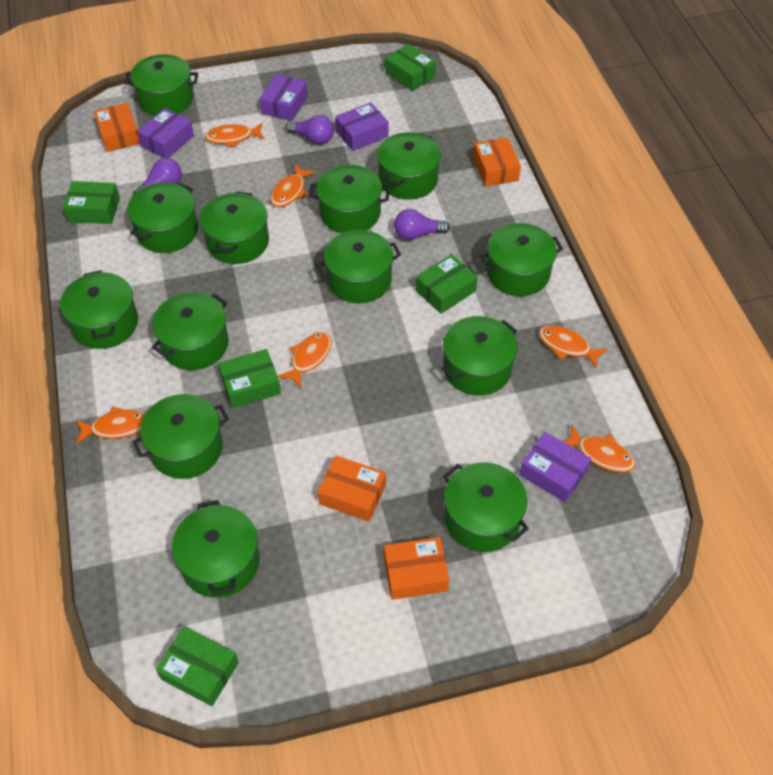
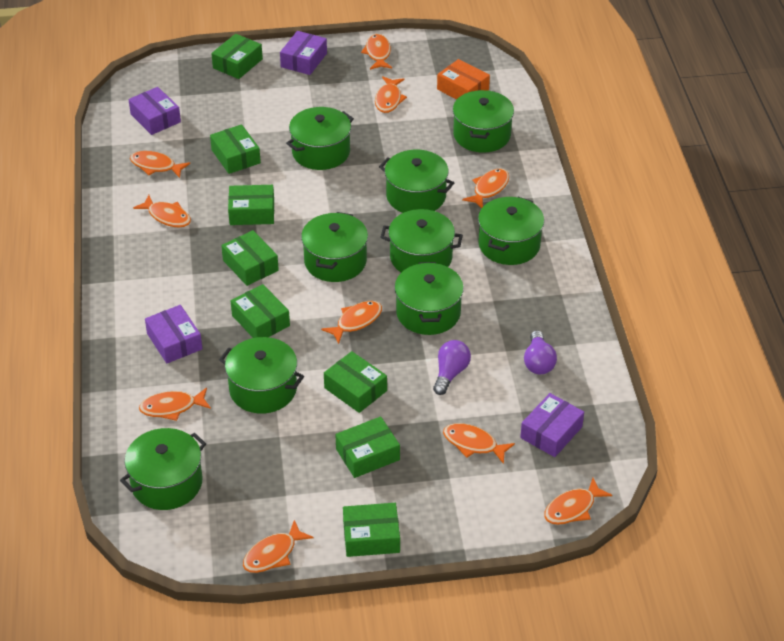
green box: 5 -> 8
green pot: 13 -> 9
orange box: 4 -> 1
orange fish: 6 -> 10
purple light bulb: 3 -> 2

